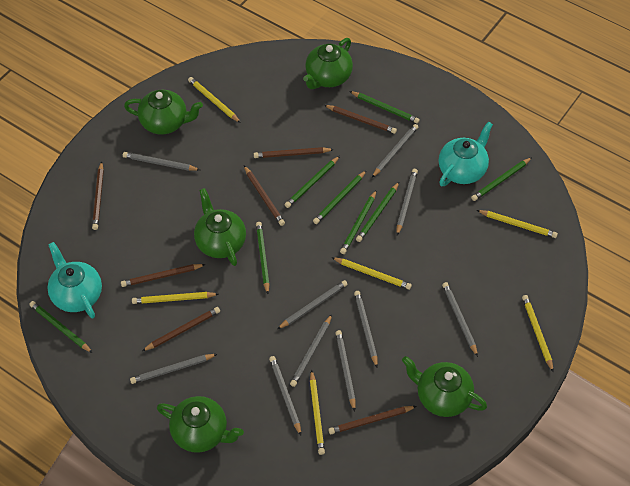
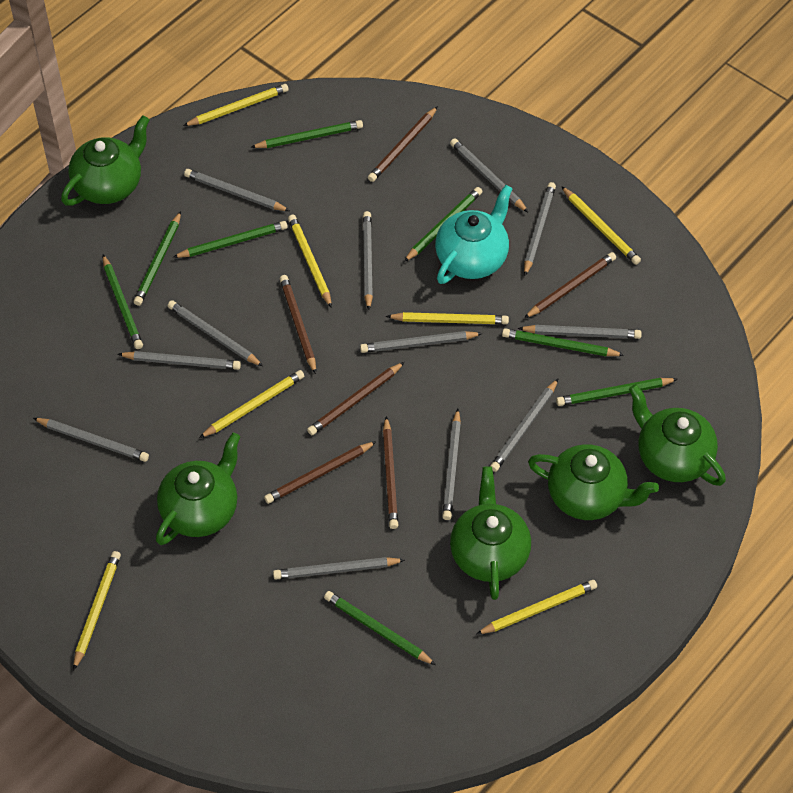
brown pencil: 7 -> 6
grey pencil: 10 -> 12
turquoise teapot: 2 -> 1
yellow pencil: 6 -> 7

